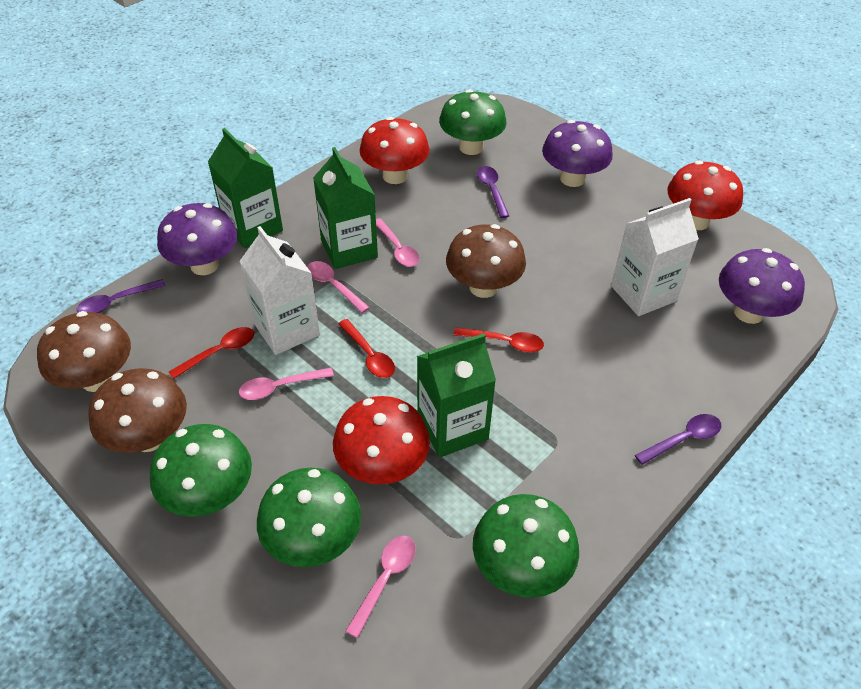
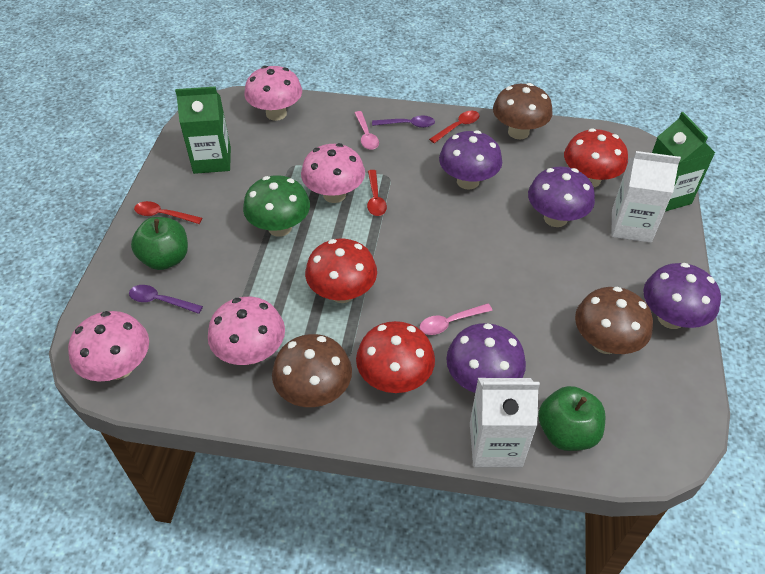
green apple: 0 -> 2
green carton: 3 -> 2
green mushroom: 4 -> 1
pink mushroom: 0 -> 4
pink spoon: 4 -> 2
purple mushroom: 3 -> 4
purple spoon: 3 -> 2

